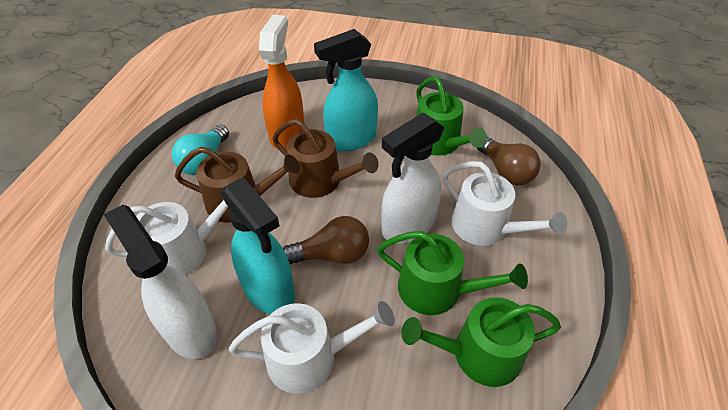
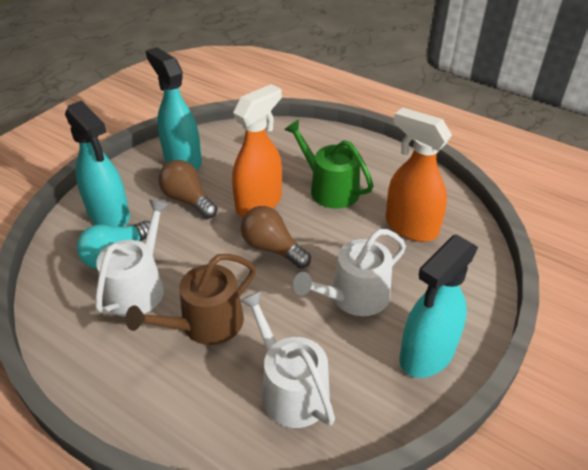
brown watering can: 2 -> 1
green watering can: 3 -> 1
orange spray bottle: 1 -> 2
turquoise spray bottle: 2 -> 3
white spray bottle: 2 -> 0

